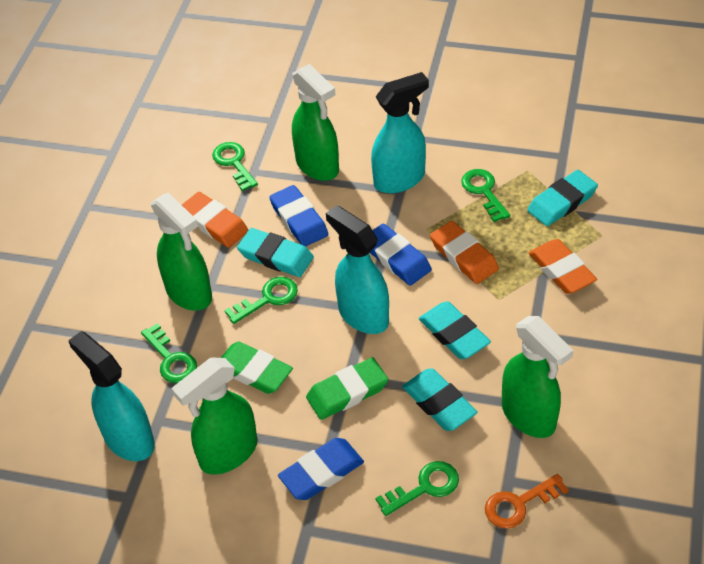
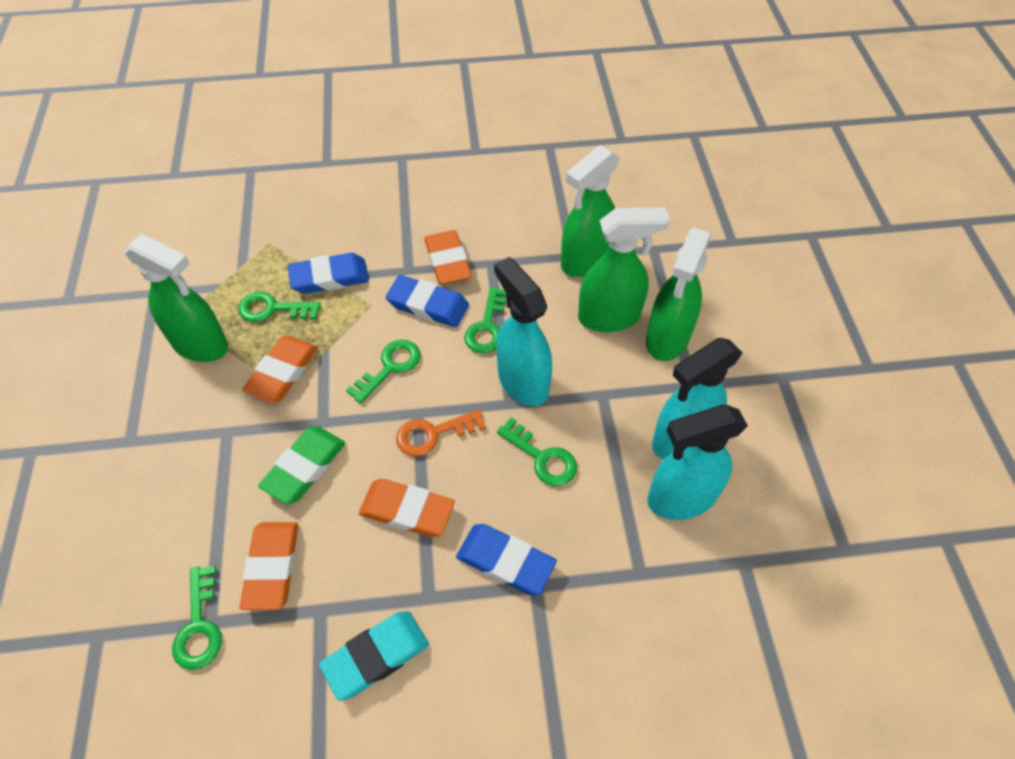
green eraser: 2 -> 1
orange eraser: 3 -> 4
turquoise eraser: 4 -> 1

